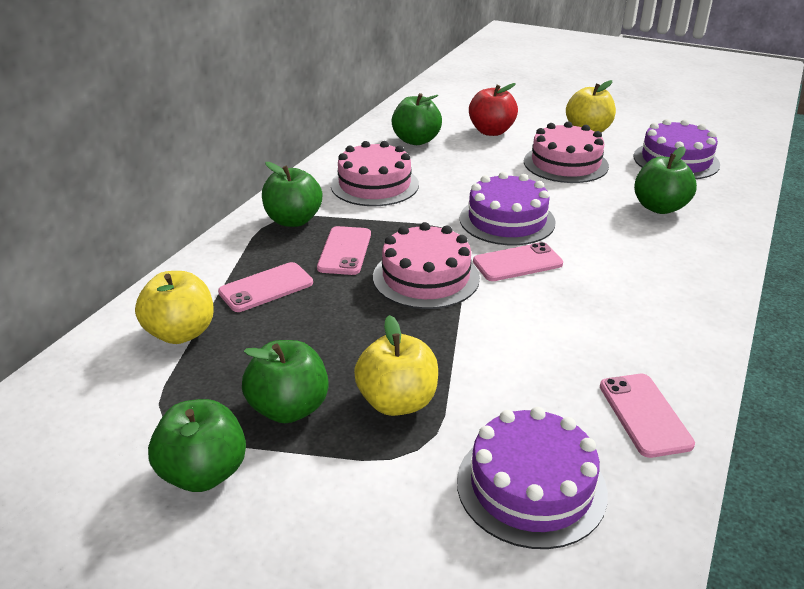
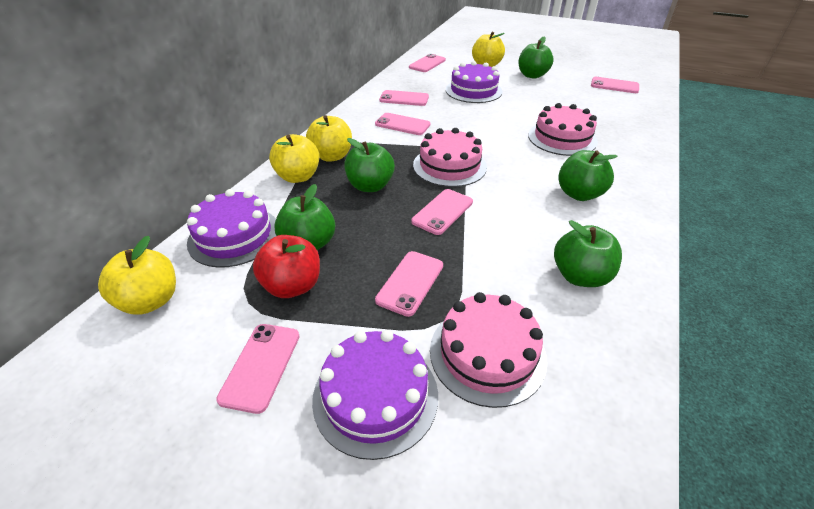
pink phone: 4 -> 7
yellow apple: 3 -> 4

